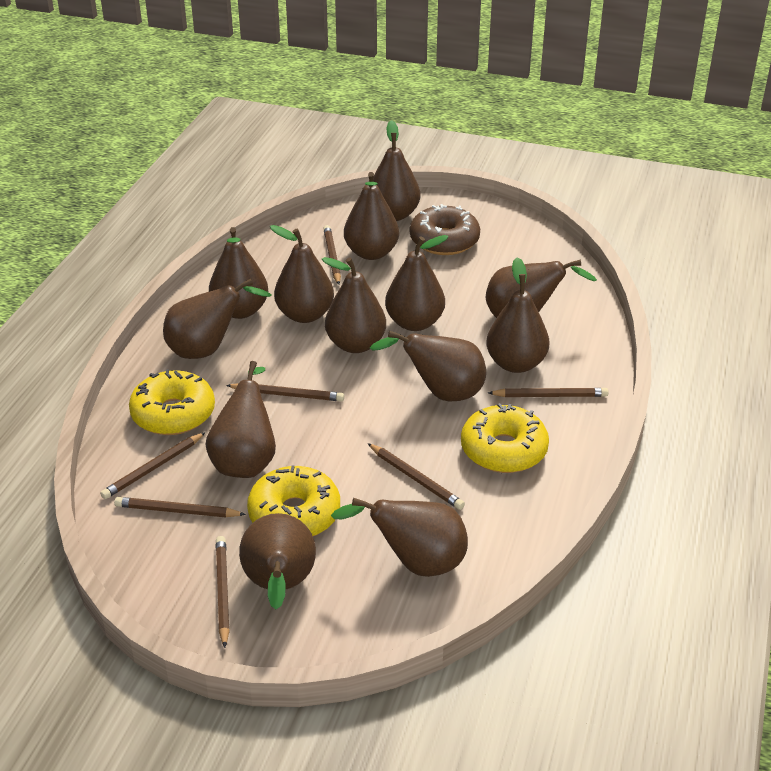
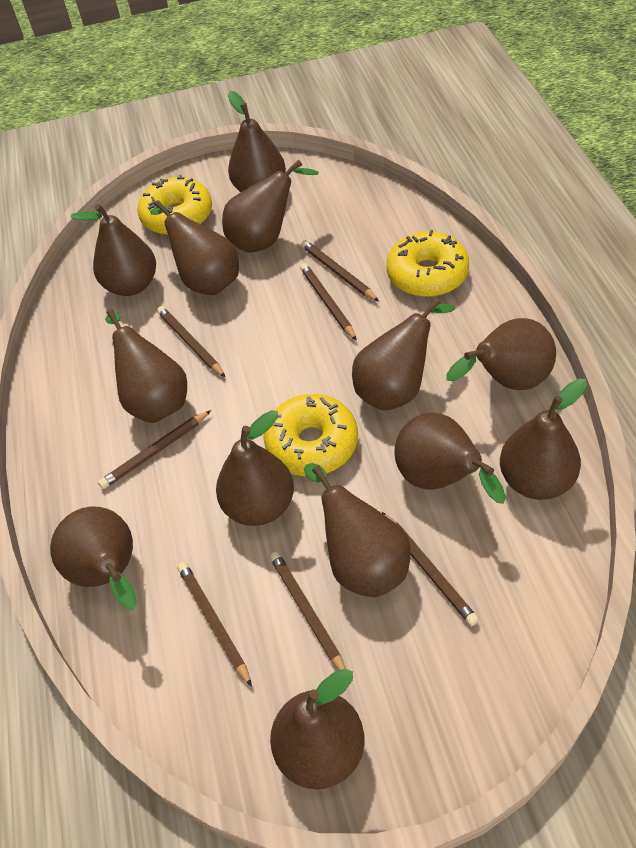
brown donut: 1 -> 0

